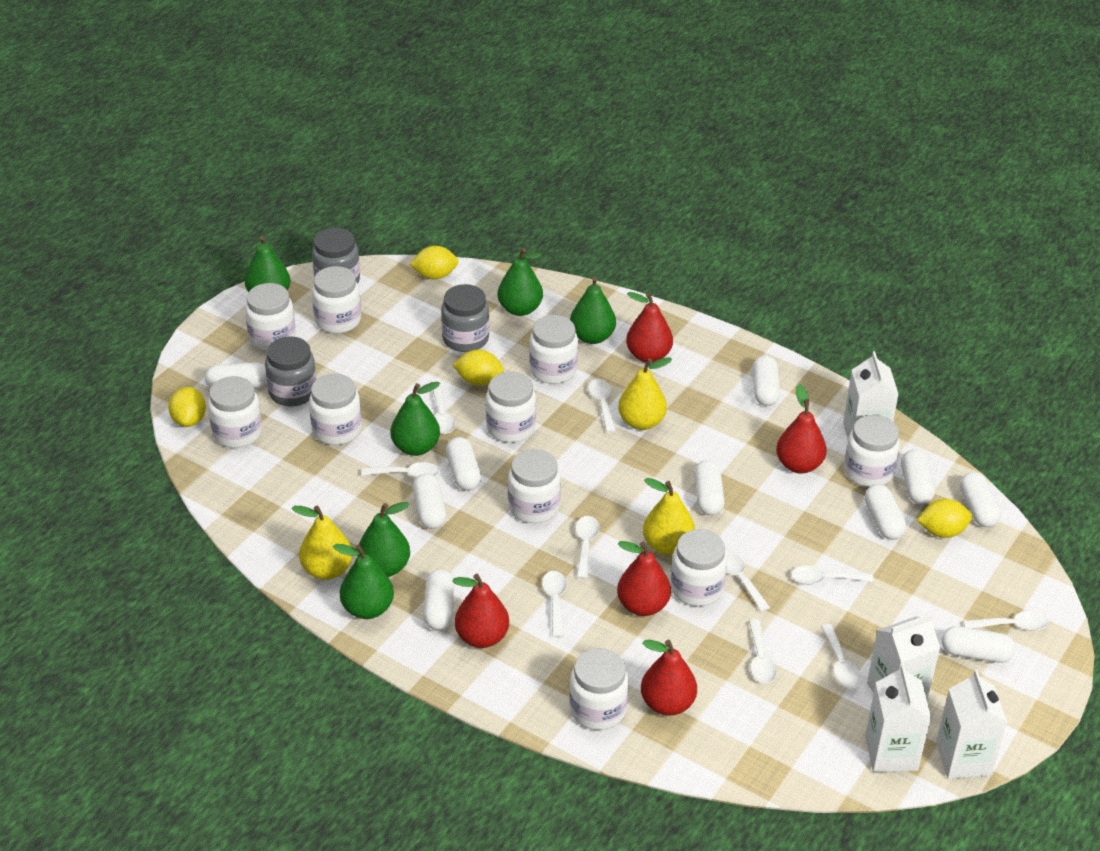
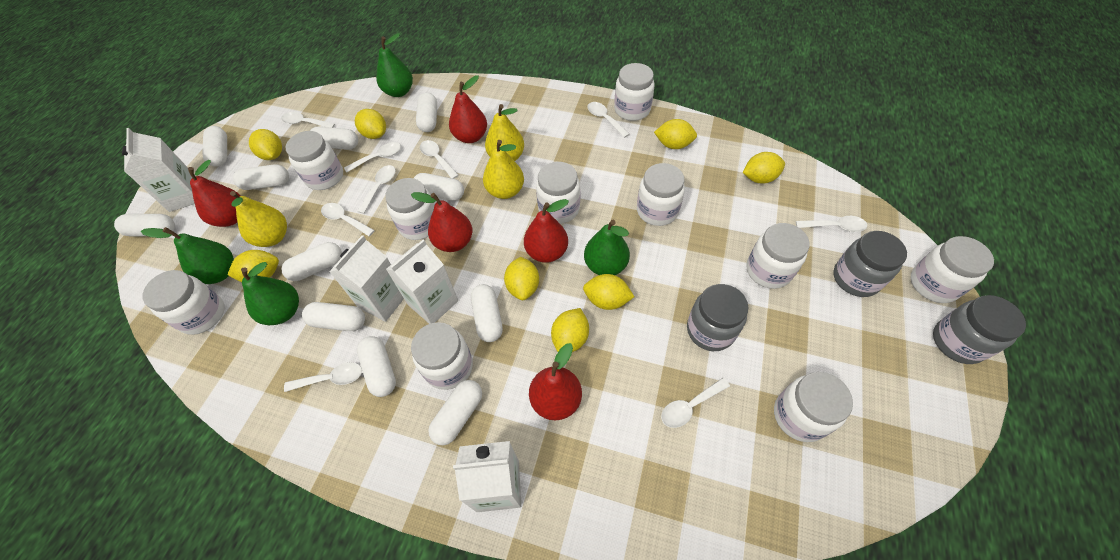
green pear: 6 -> 4
white capsule: 10 -> 11
white spoon: 10 -> 9
yellow lemon: 4 -> 8

